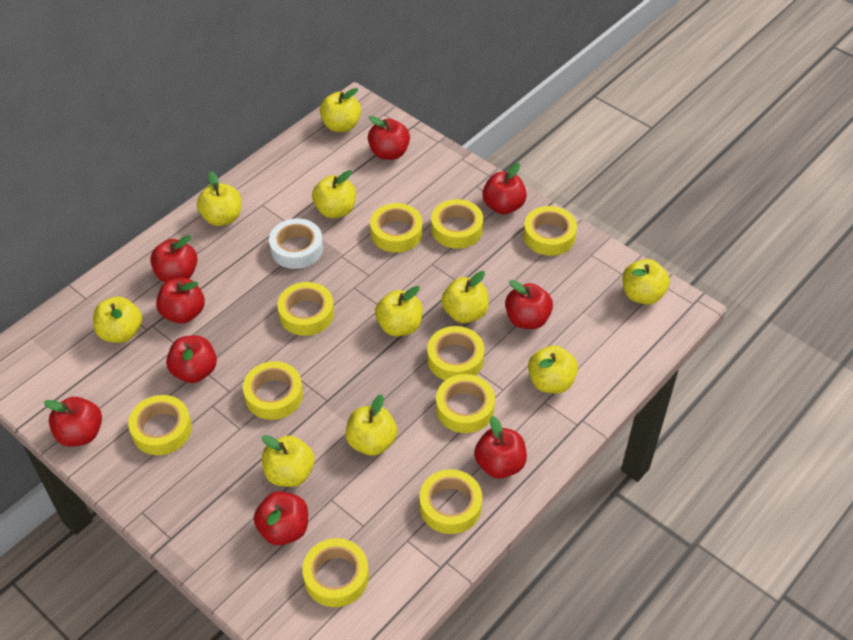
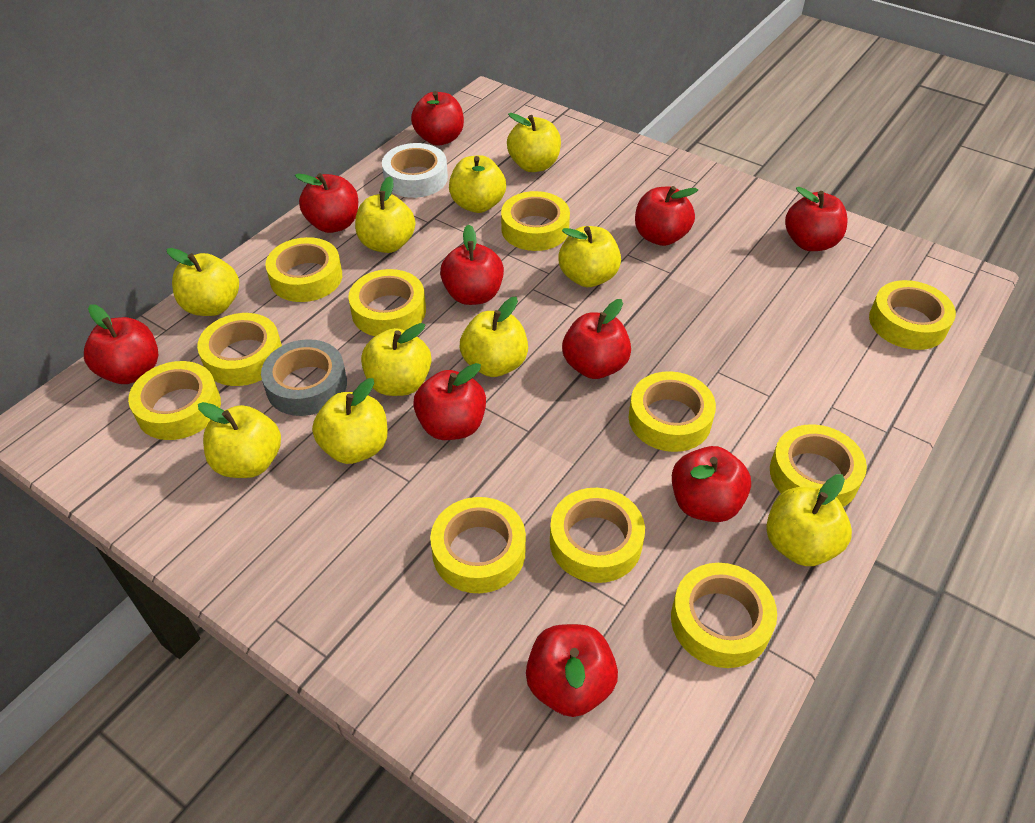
grey tape: 0 -> 1
red apple: 9 -> 10
yellow tape: 10 -> 11

